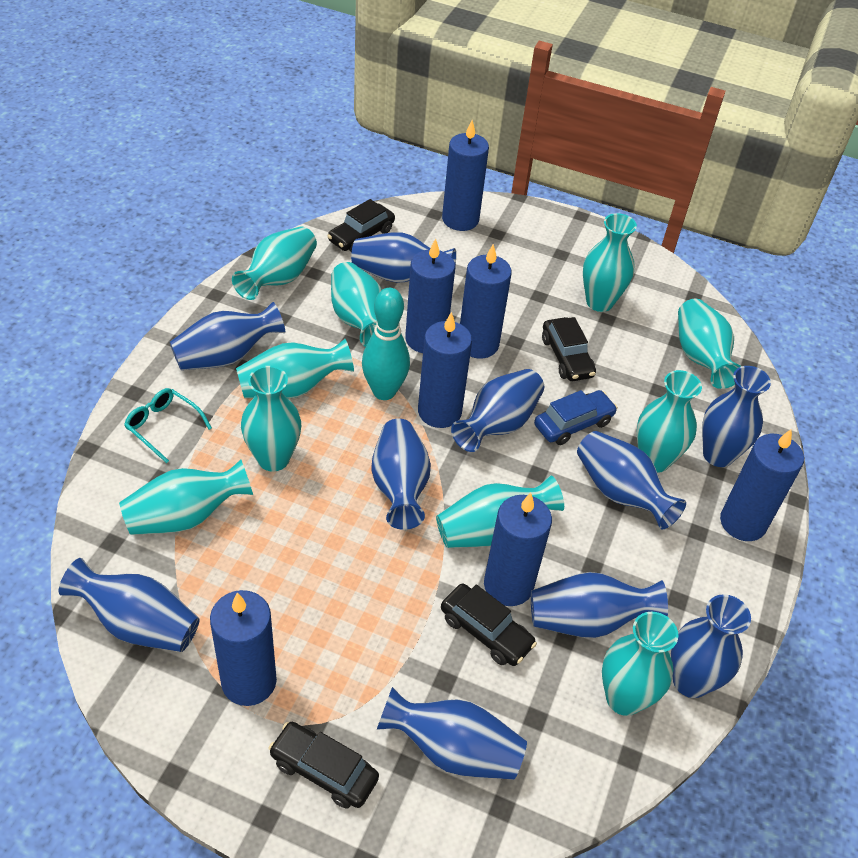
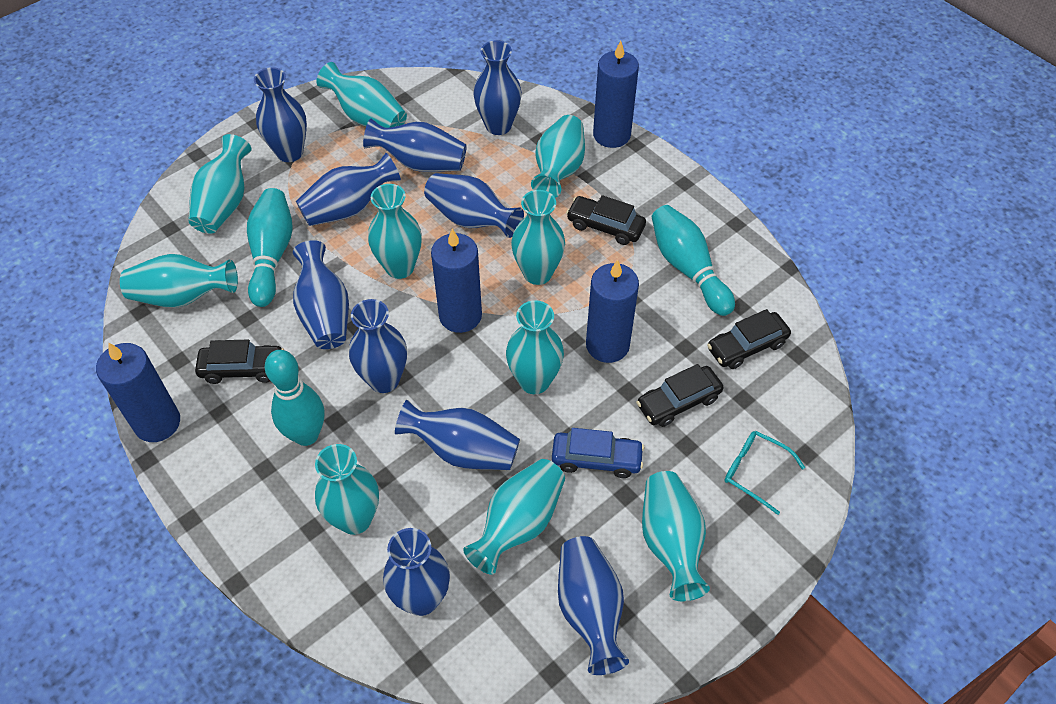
blue candle: 7 -> 4
turquoise bowling pin: 1 -> 3

